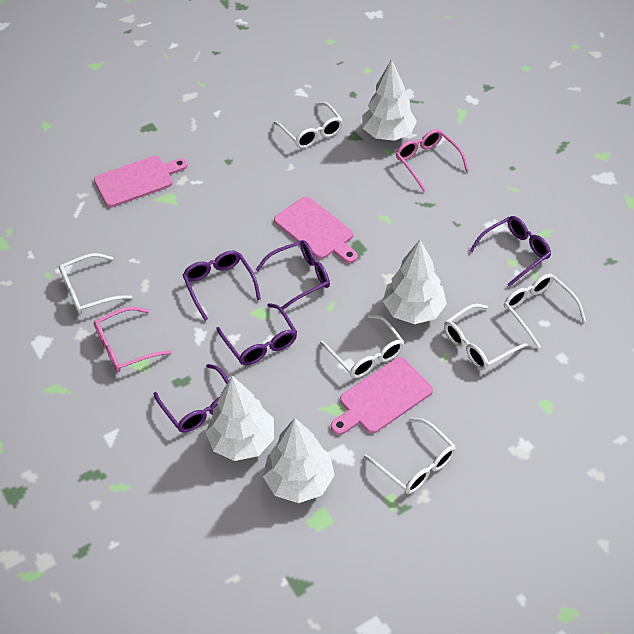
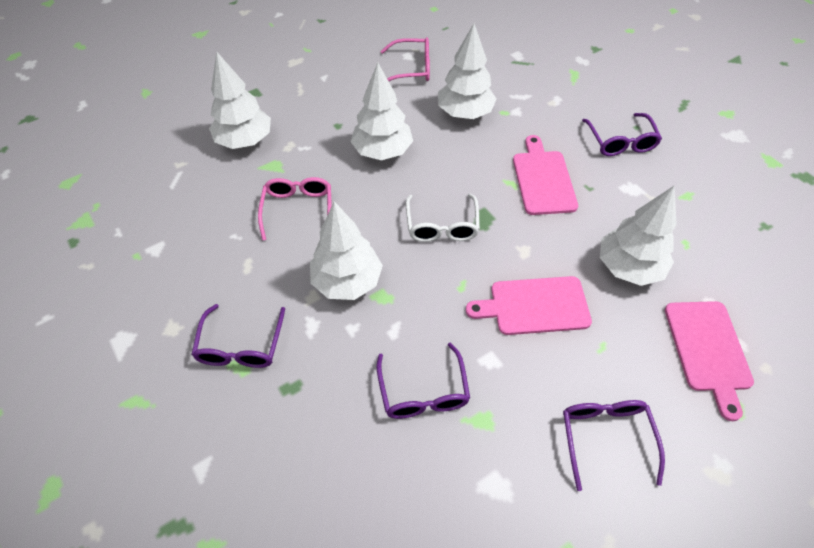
purple glasses: 5 -> 4
white glasses: 6 -> 1
white tree: 4 -> 5

